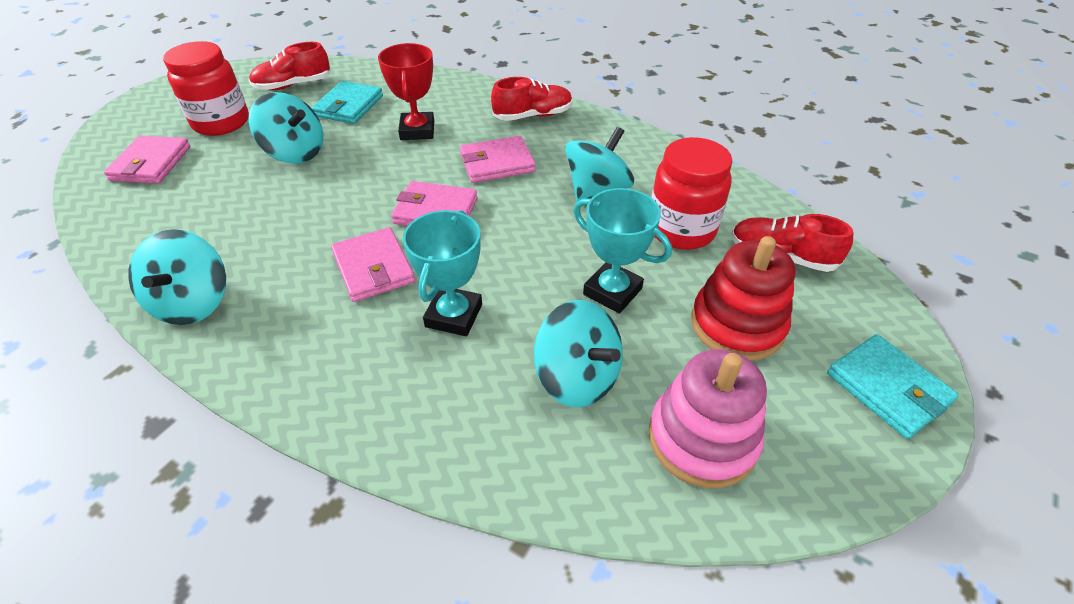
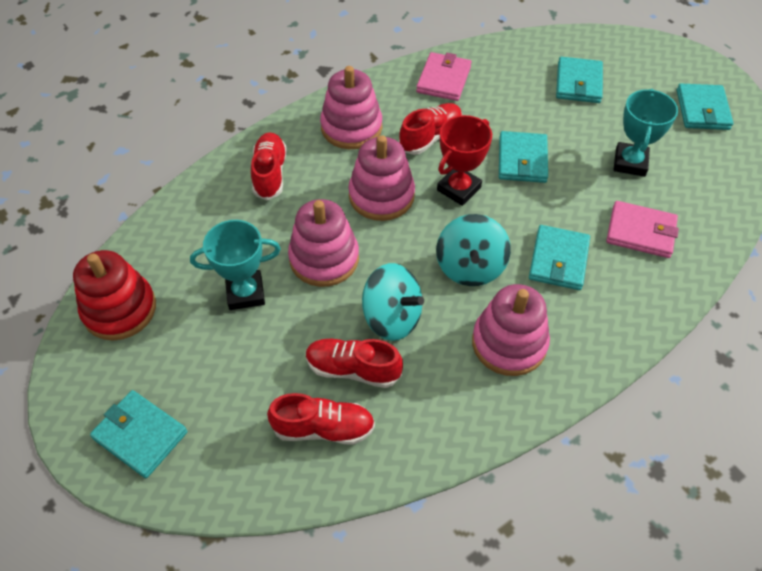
pink stacking toy: 1 -> 4
pink wallet: 4 -> 2
red jar: 2 -> 0
red shoe: 3 -> 4
turquoise spinning top: 4 -> 2
turquoise wallet: 2 -> 5

